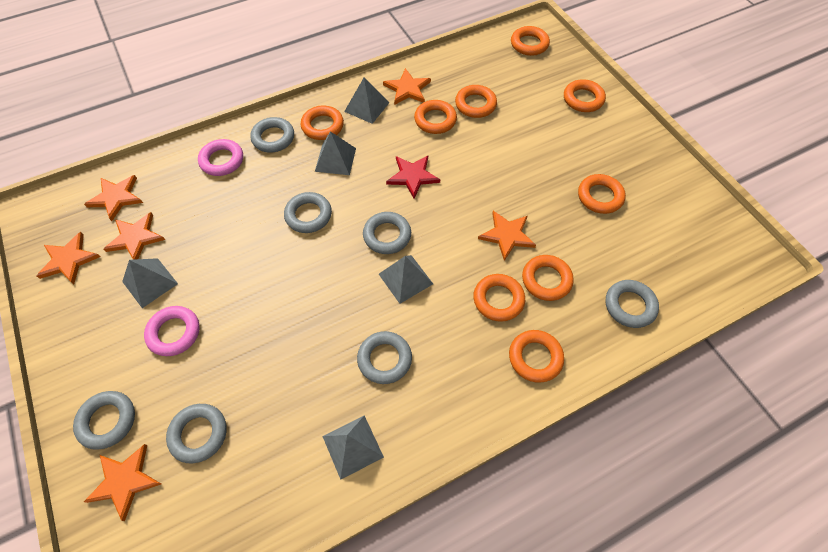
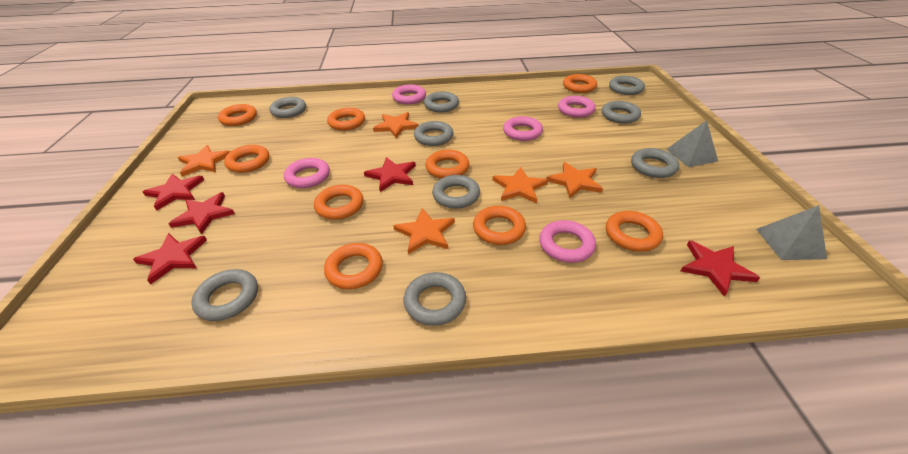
grey pyramid: 5 -> 2
grey ring: 7 -> 9
orange star: 6 -> 5
pink ring: 2 -> 5
red star: 1 -> 5

